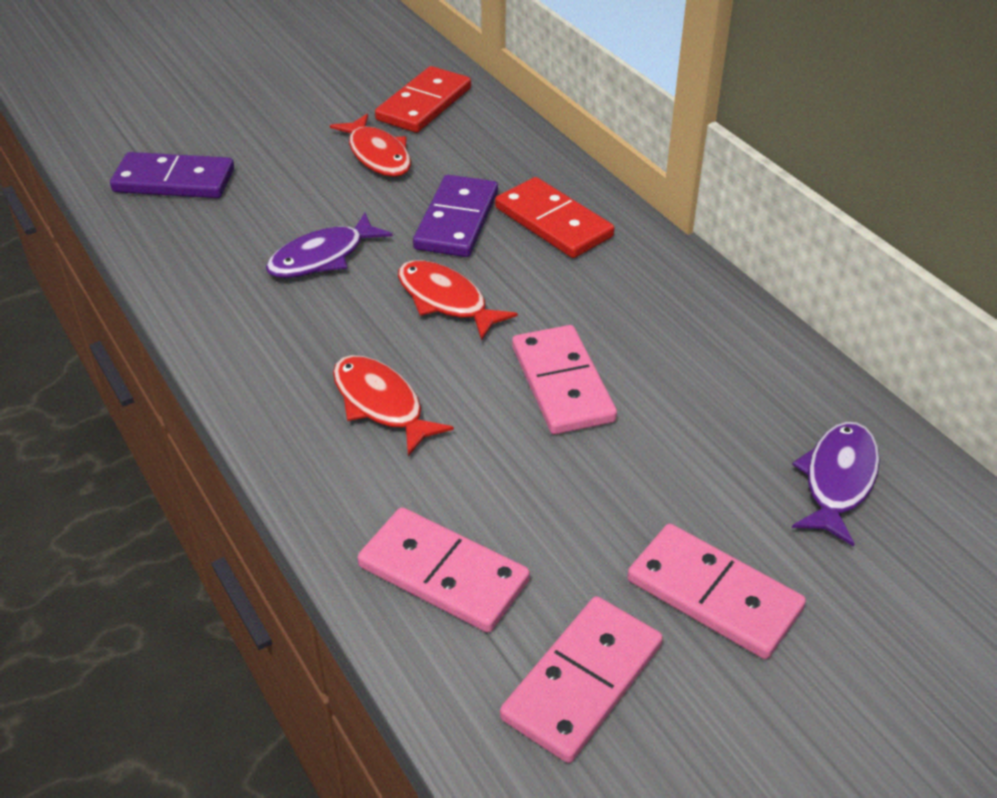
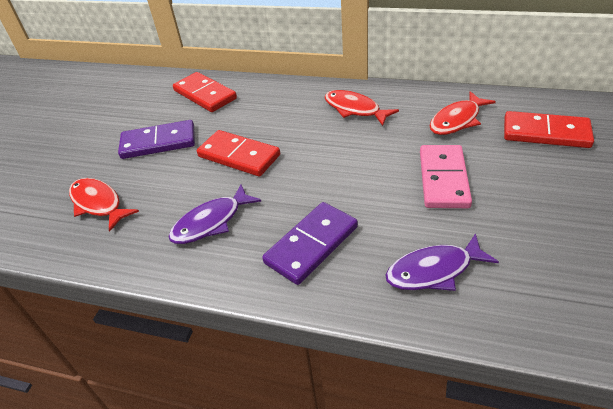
pink domino: 4 -> 1
red domino: 2 -> 3

